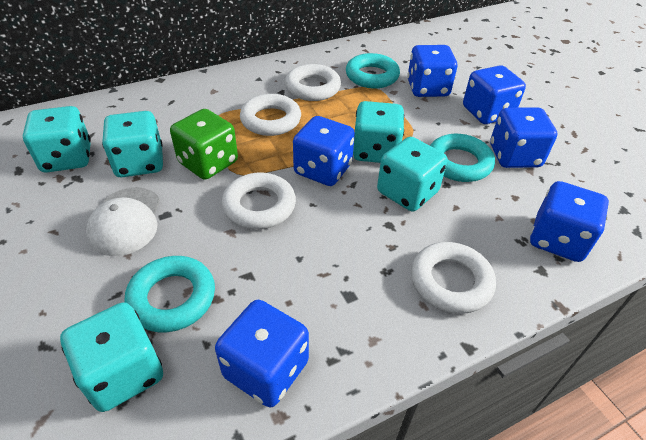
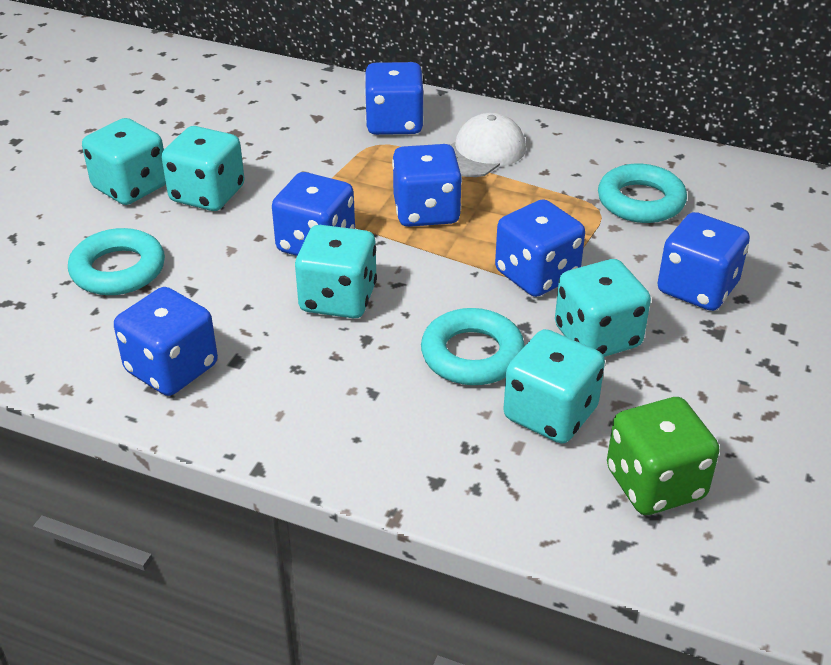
white ring: 4 -> 0

